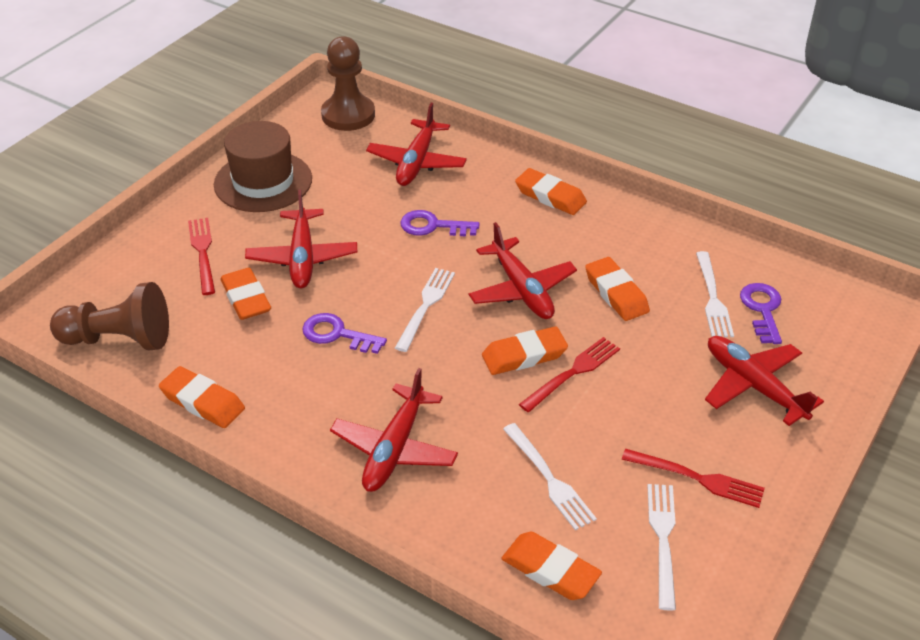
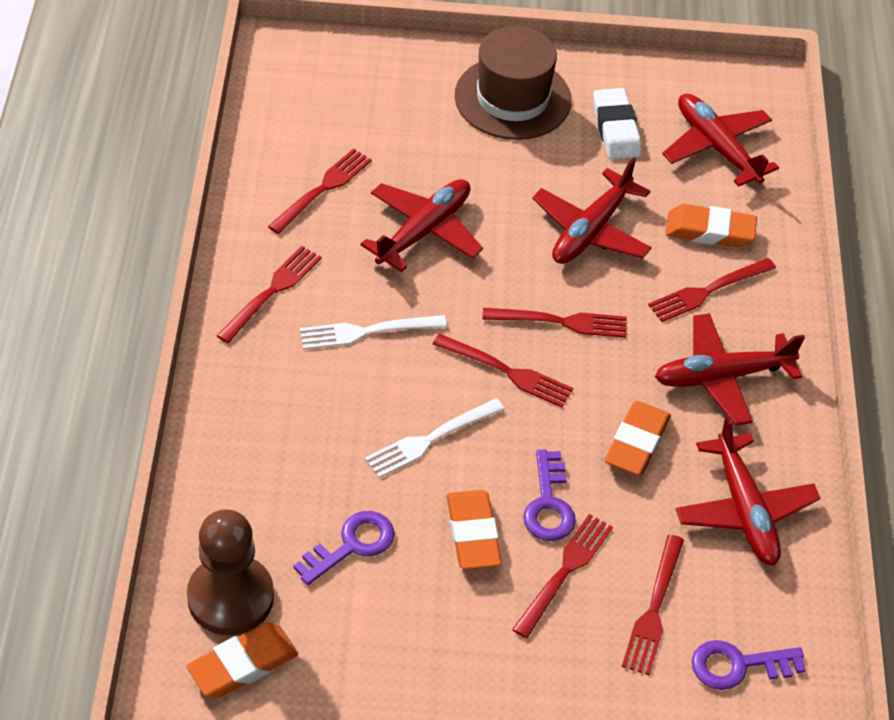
brown pawn: 2 -> 1
orange eraser: 6 -> 4
red fork: 3 -> 7
white eraser: 0 -> 1
white fork: 4 -> 2

